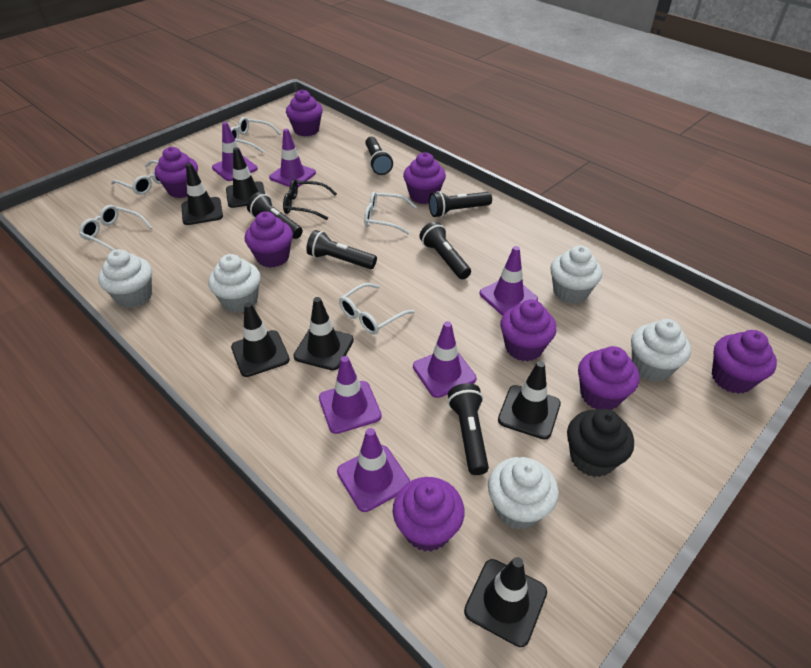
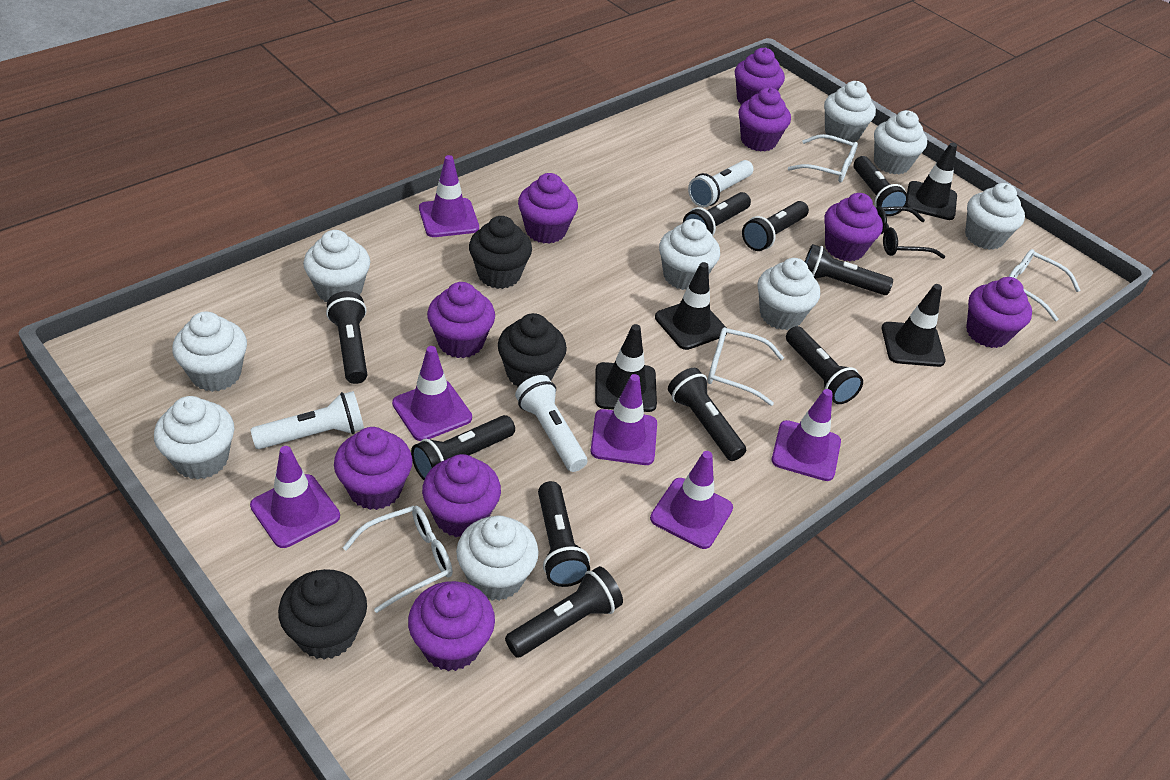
black cupcake: 1 -> 3
black flashlight: 6 -> 10
black traffic cone: 6 -> 4
purple cupcake: 8 -> 9
white cupcake: 5 -> 9
white flashlight: 0 -> 3
white glasses: 5 -> 4

